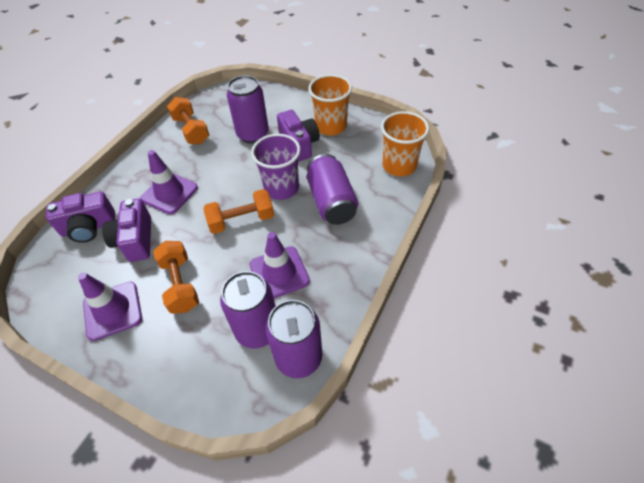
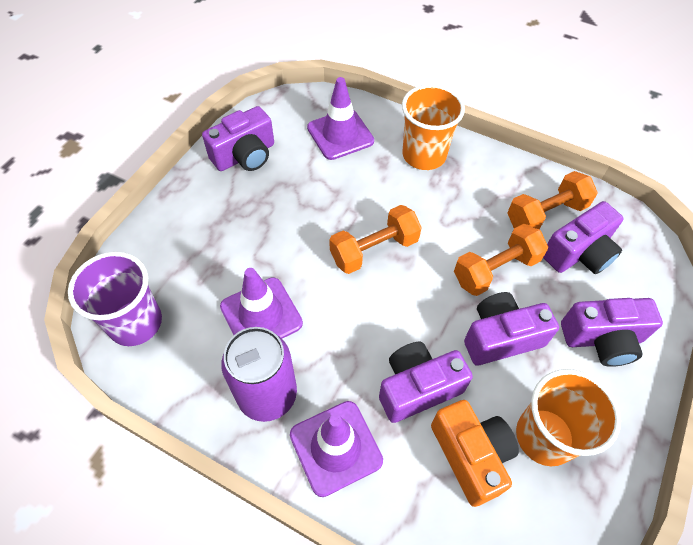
orange camera: 0 -> 1
purple camera: 3 -> 5
purple can: 4 -> 1

